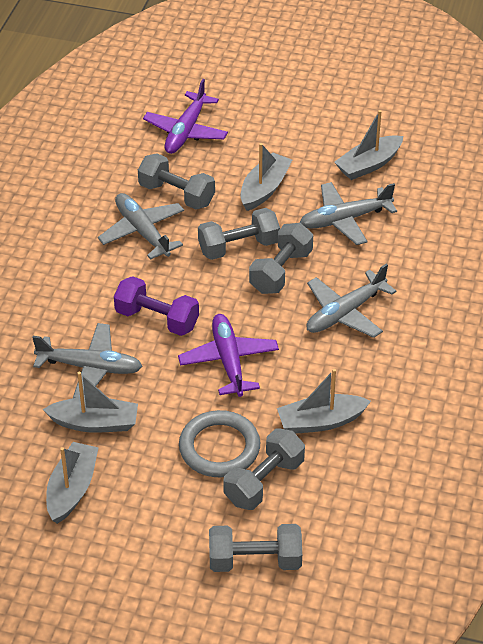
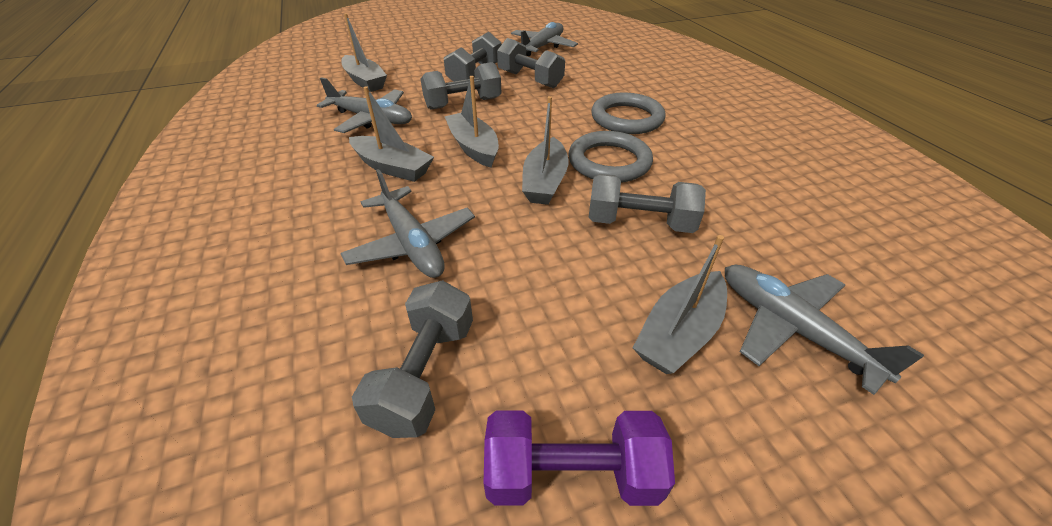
grey ring: 1 -> 2
purple plane: 2 -> 0

